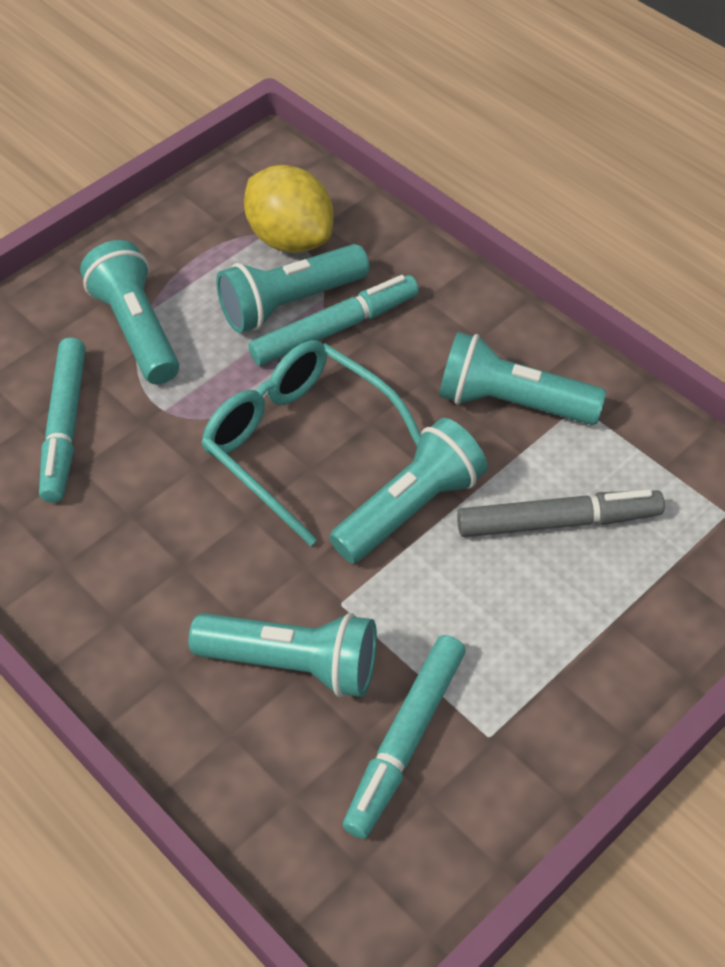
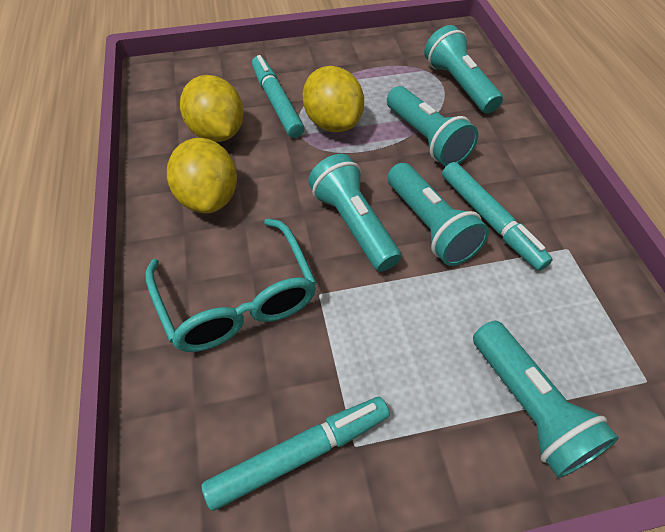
grey marker: 1 -> 0
yellow lemon: 1 -> 3

